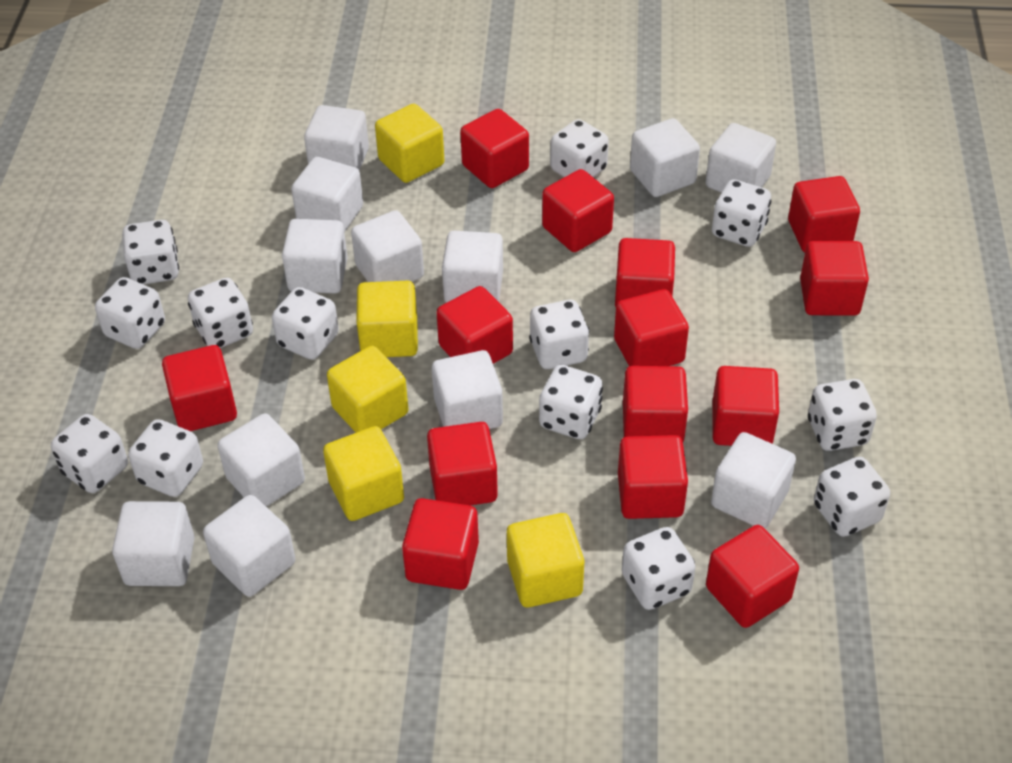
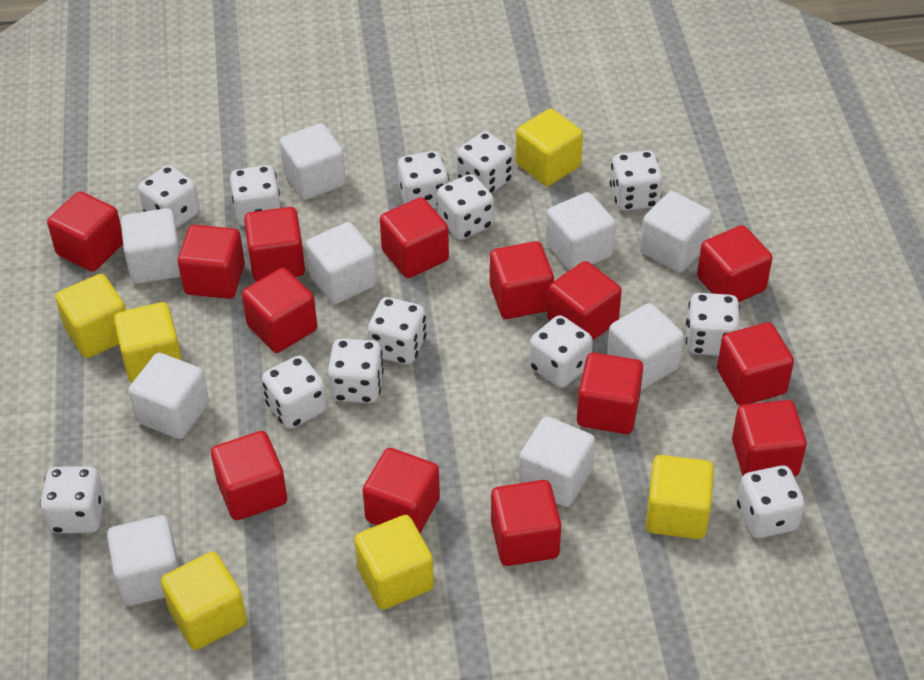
white cube: 12 -> 9
yellow cube: 5 -> 6

